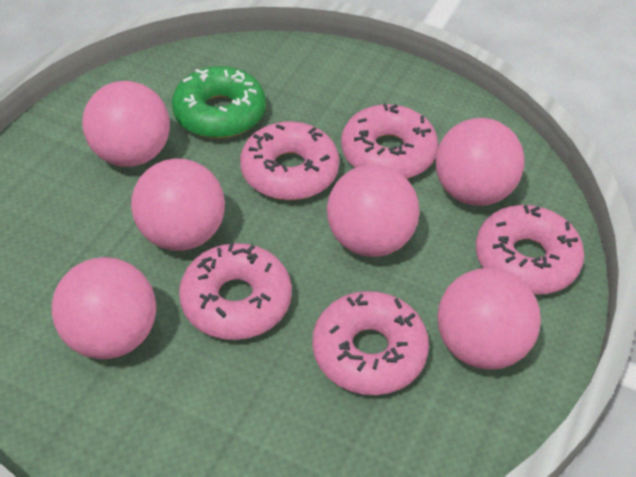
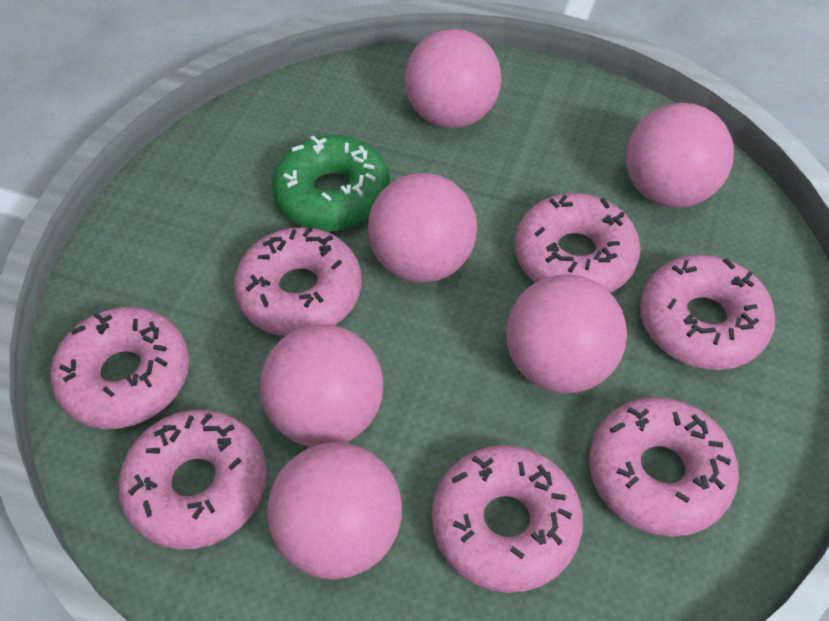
pink donut: 5 -> 7

